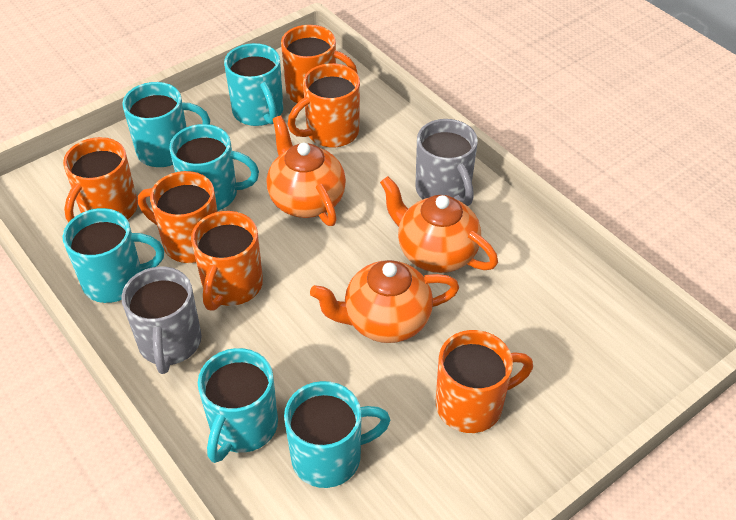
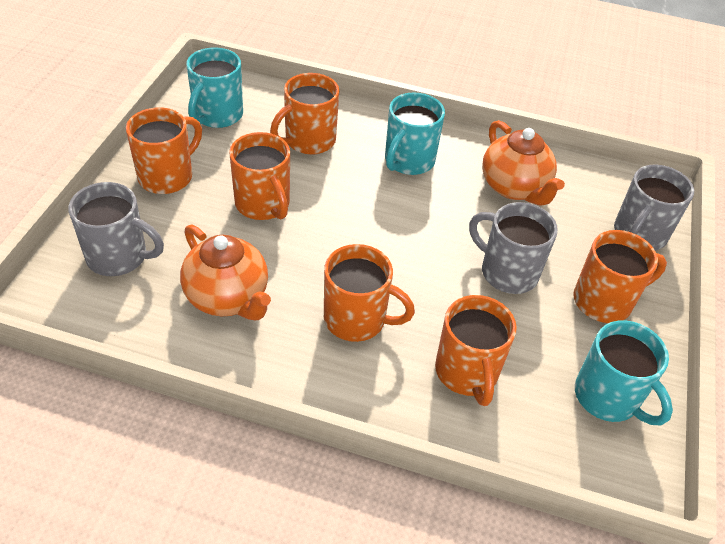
grey mug: 2 -> 3
orange teapot: 3 -> 2
turquoise mug: 6 -> 3

